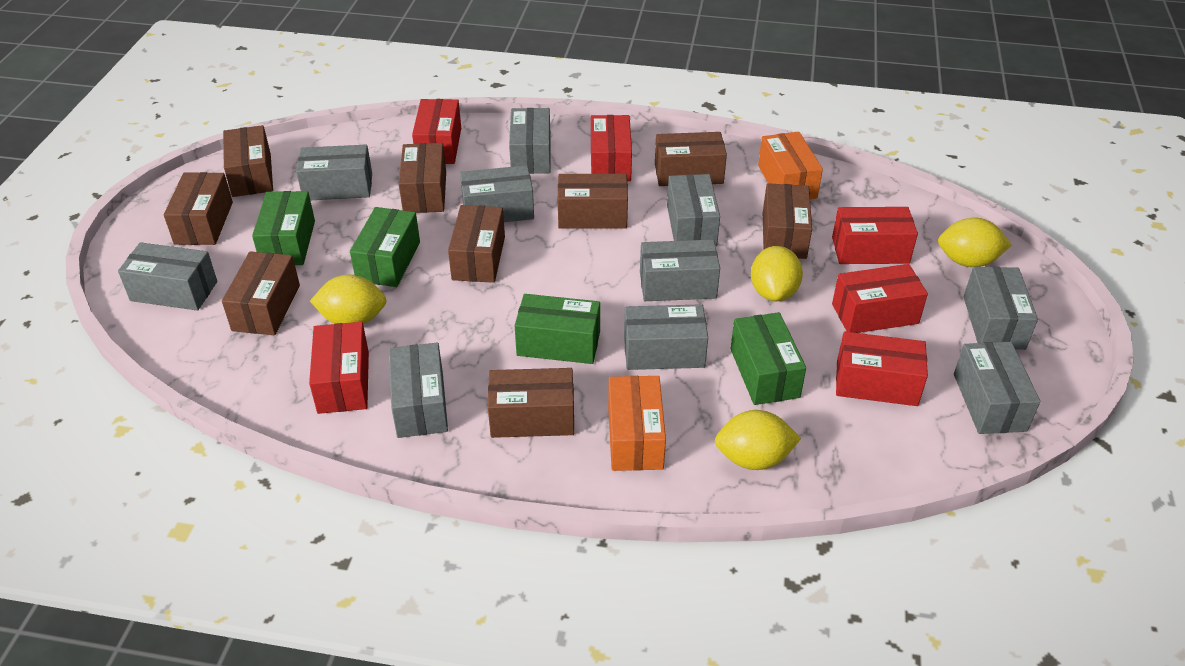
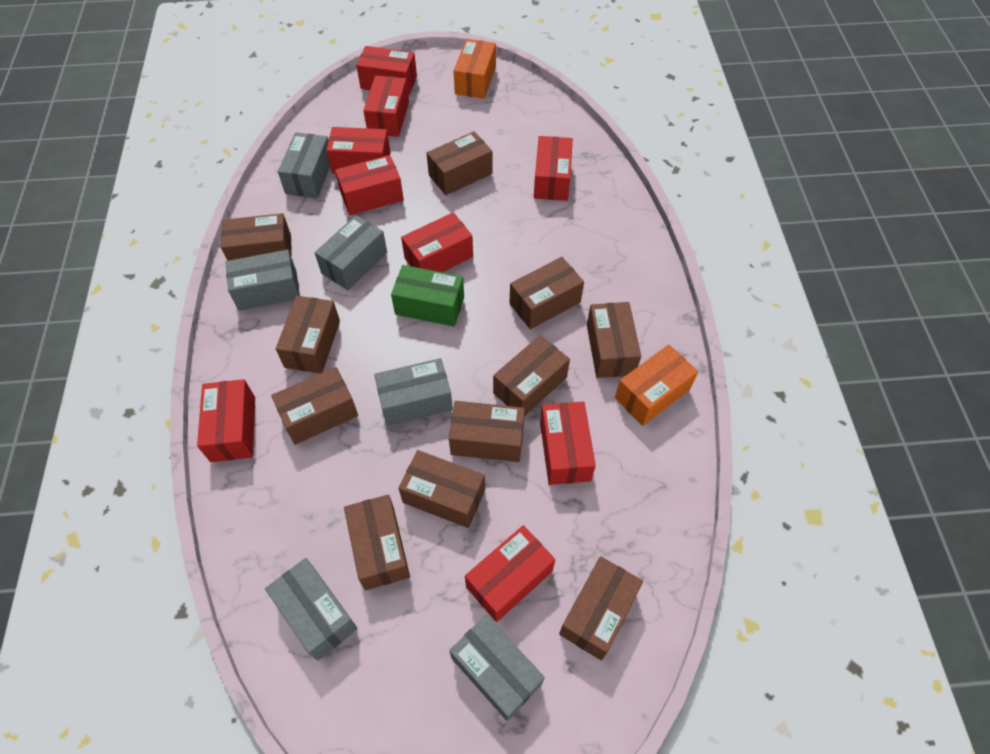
brown box: 9 -> 11
green box: 4 -> 1
grey box: 10 -> 6
red box: 6 -> 9
yellow lemon: 4 -> 0

